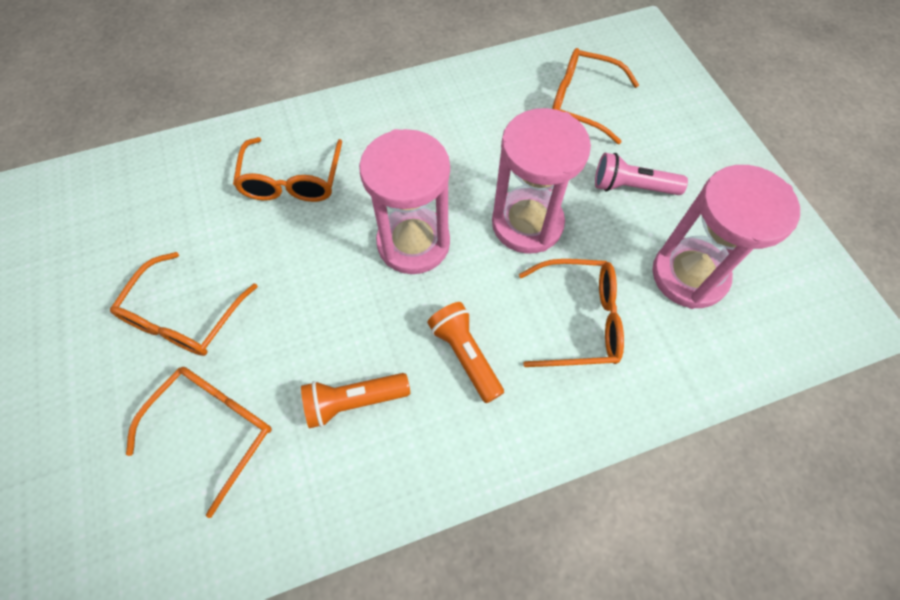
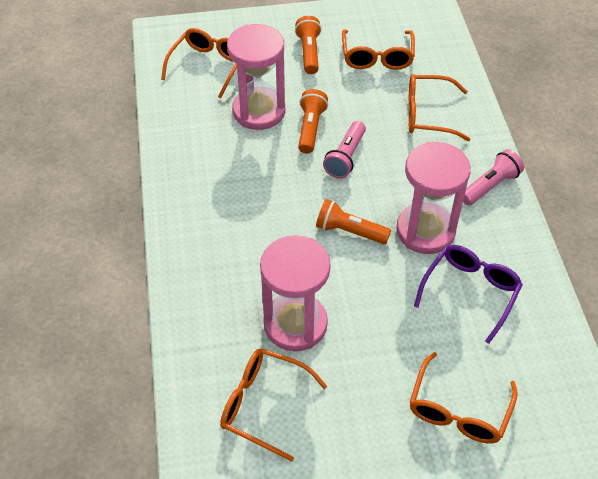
orange flashlight: 2 -> 3
pink flashlight: 1 -> 2
purple glasses: 0 -> 1

